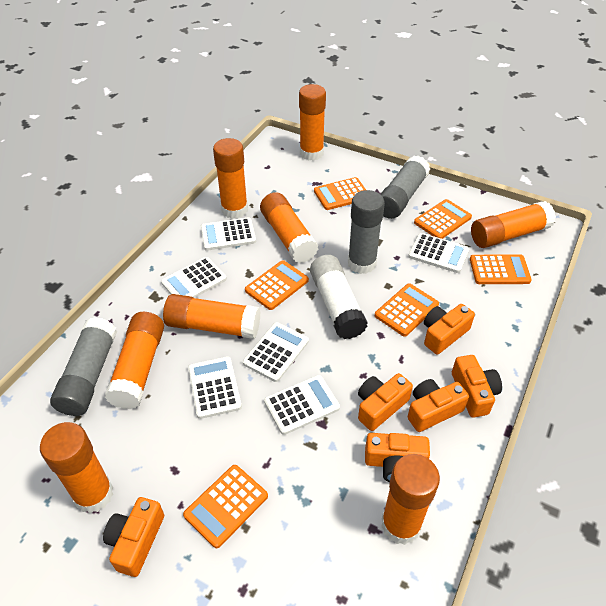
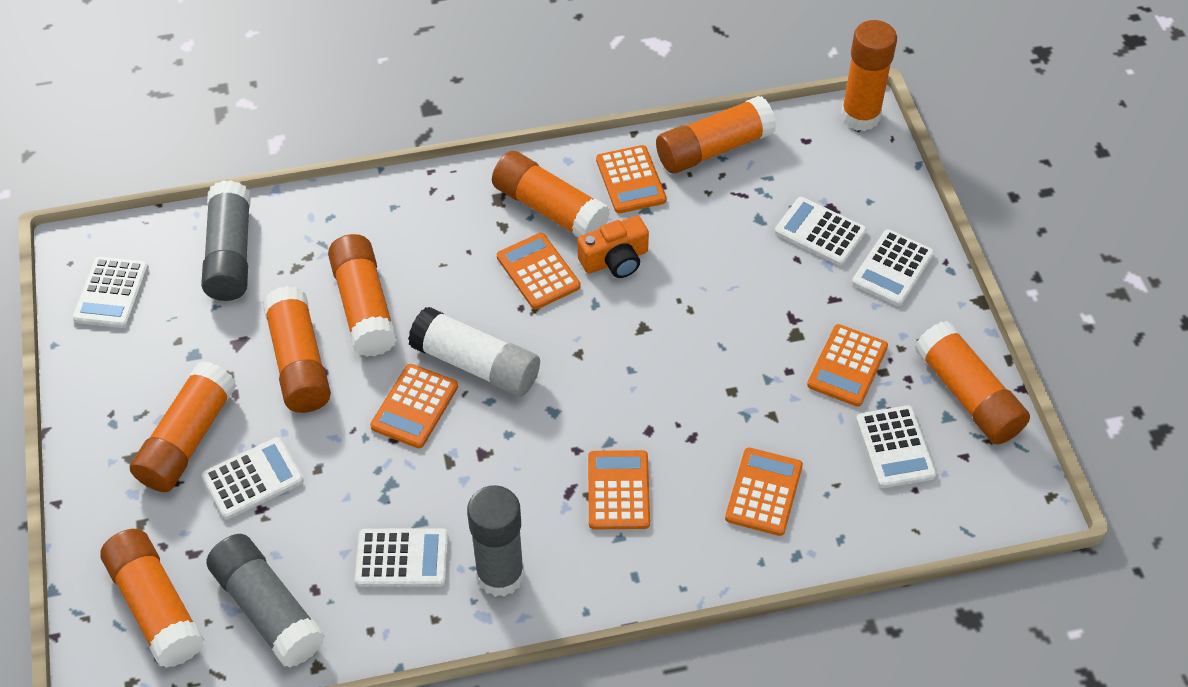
orange camera: 6 -> 1

